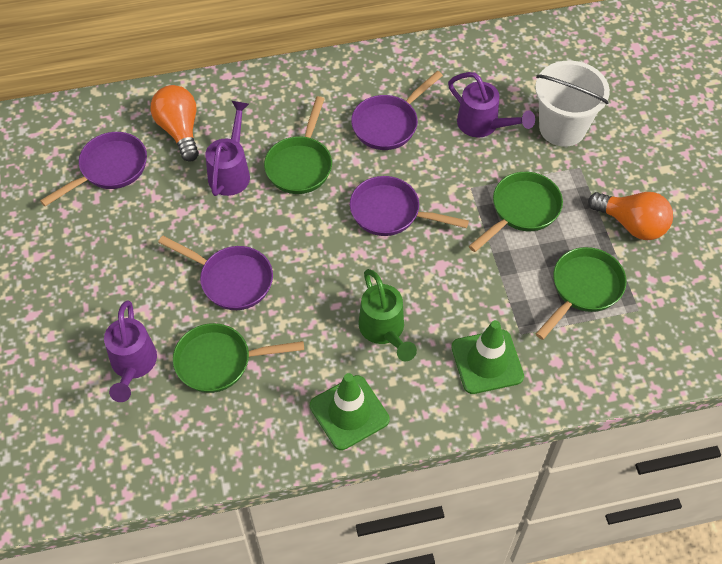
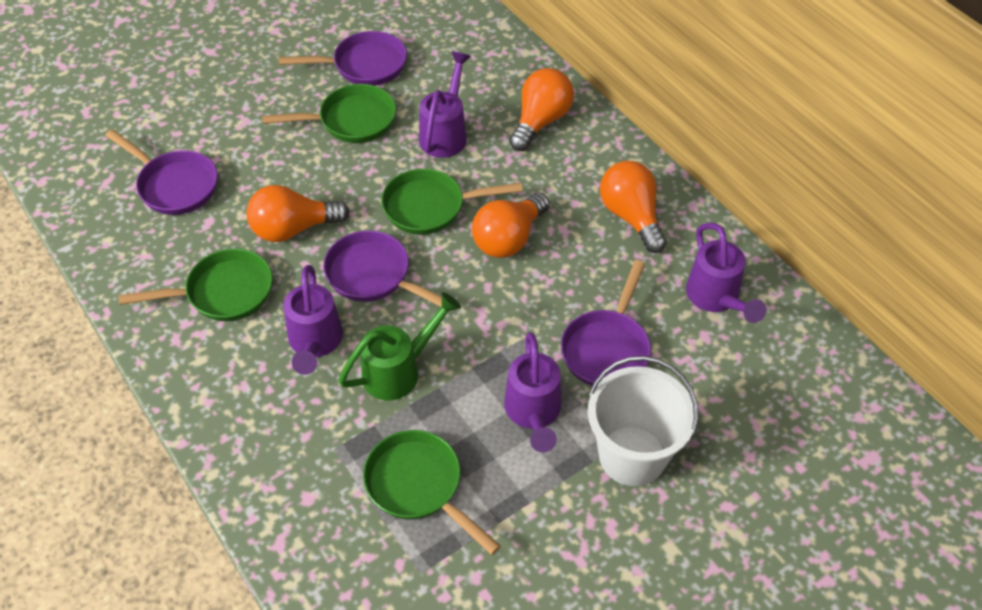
green traffic cone: 2 -> 0
orange light bulb: 2 -> 4
purple watering can: 3 -> 4

